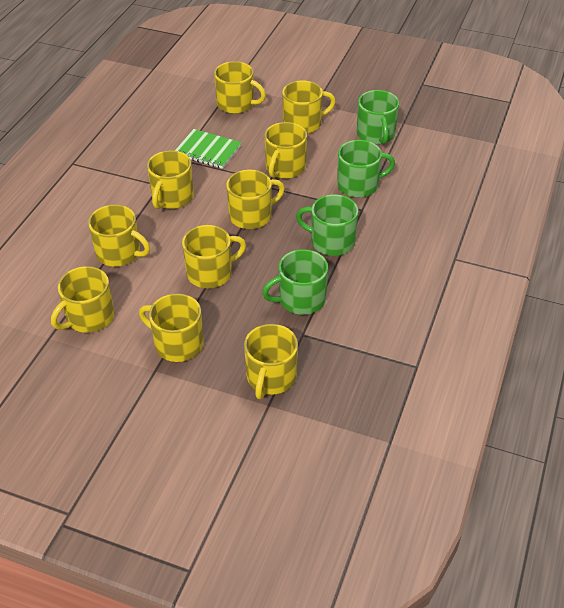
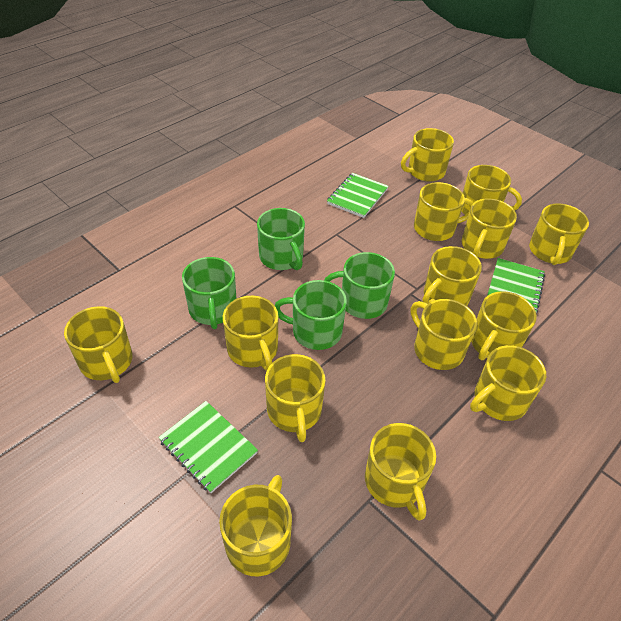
green notebook: 1 -> 3
yellow mug: 10 -> 14

